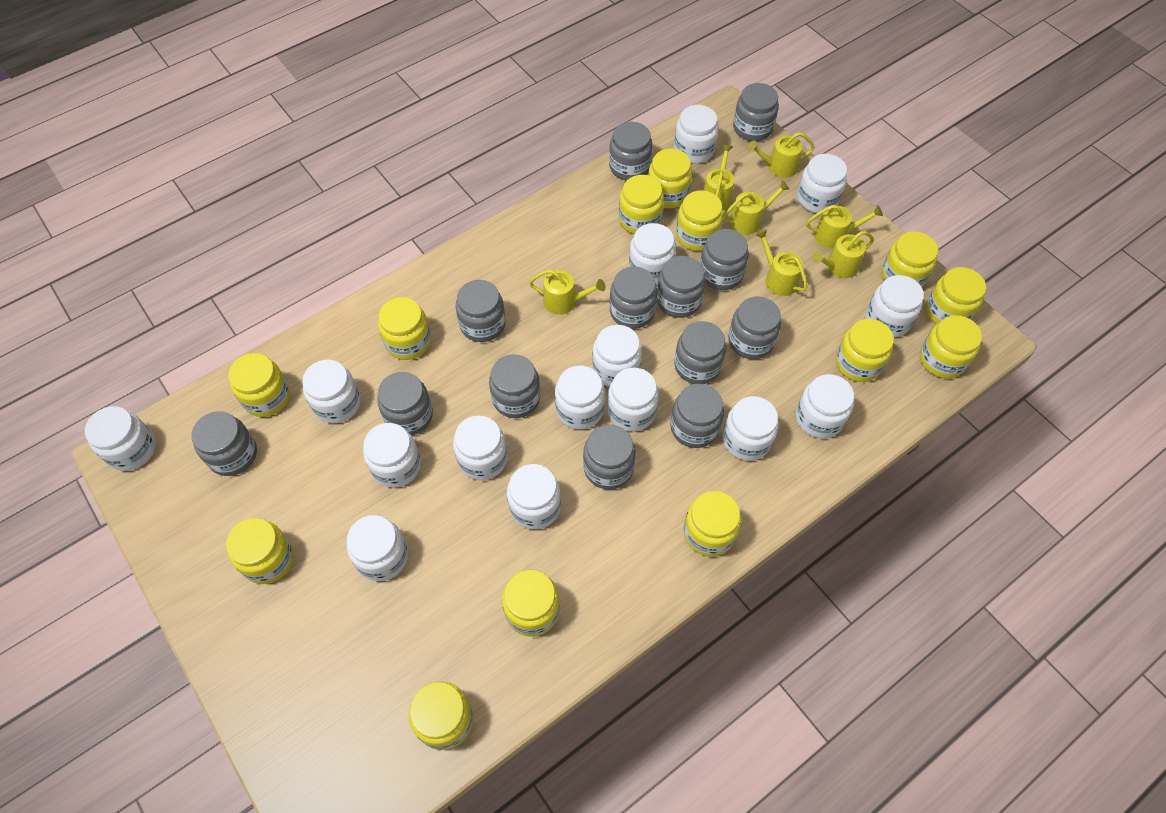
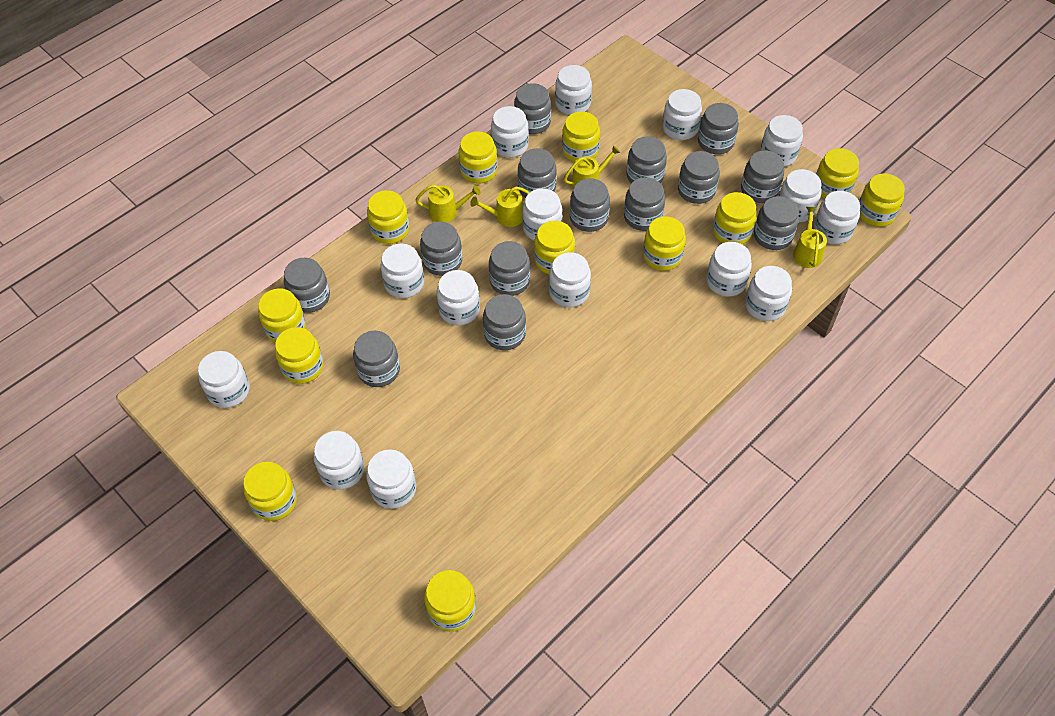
grey jar: 13 -> 14
yellow jar: 13 -> 12
yellow watering can: 7 -> 4

